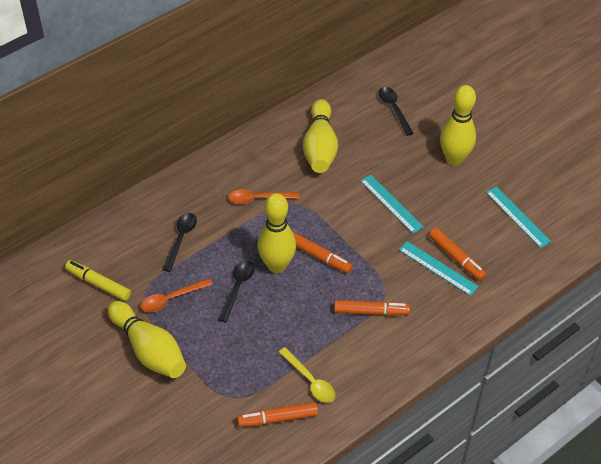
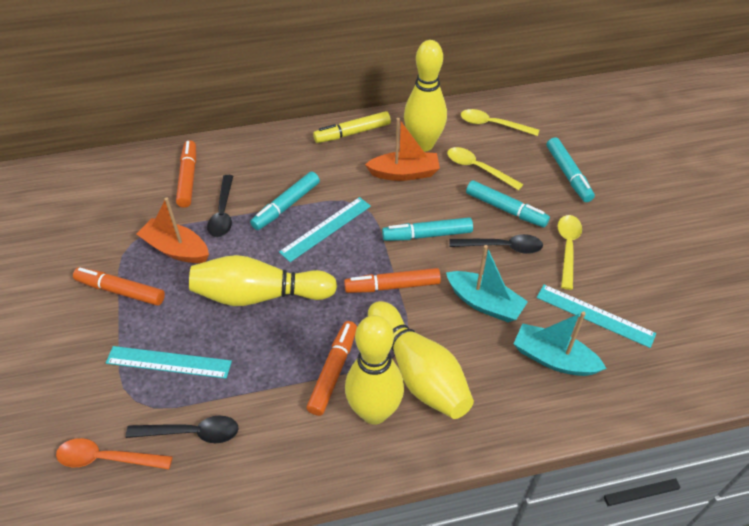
orange boat: 0 -> 2
orange spoon: 2 -> 1
turquoise boat: 0 -> 2
turquoise marker: 0 -> 4
yellow spoon: 1 -> 3

